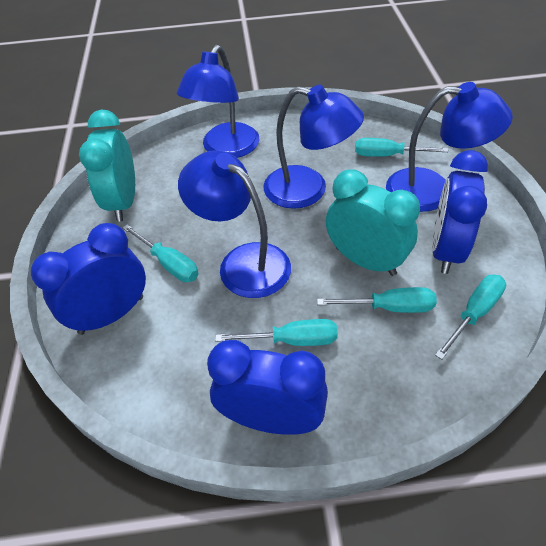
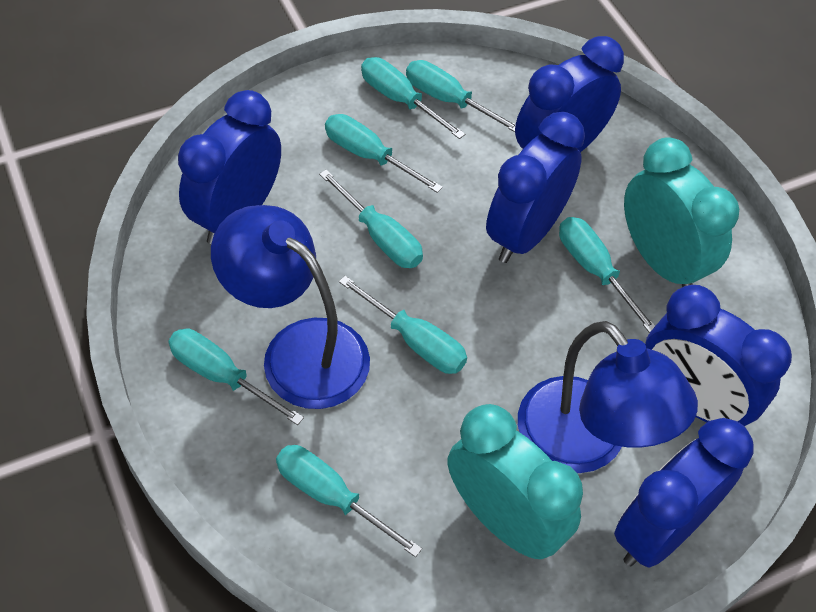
blue clock: 3 -> 5
blue lamp: 4 -> 2
turquoise screwdriver: 5 -> 8

